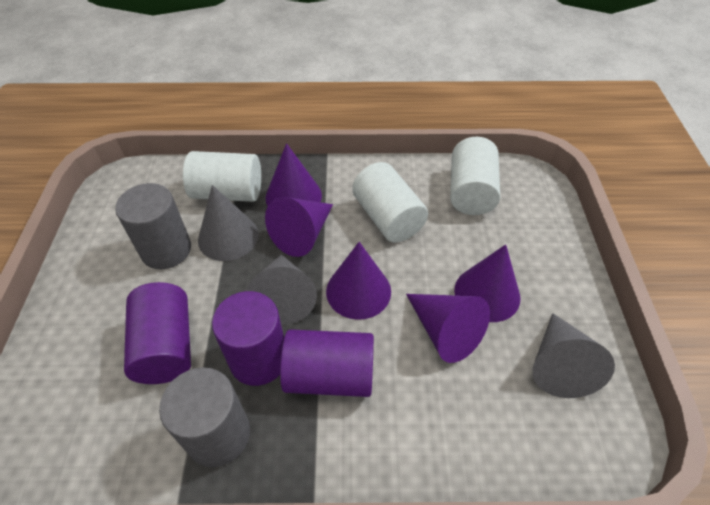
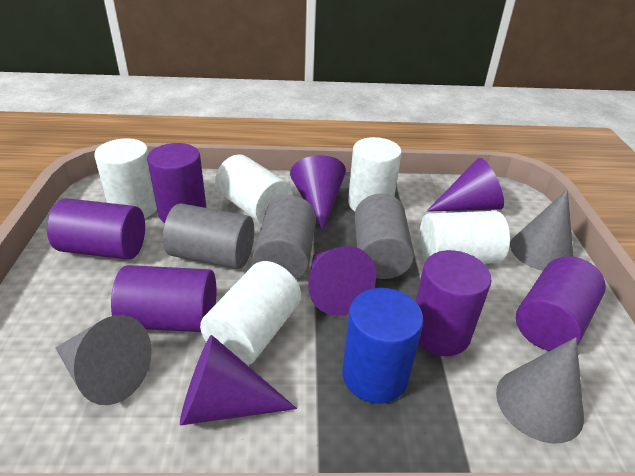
blue cylinder: 0 -> 1
grey cylinder: 2 -> 3
purple cone: 5 -> 4
purple cylinder: 3 -> 5
white cylinder: 3 -> 5

